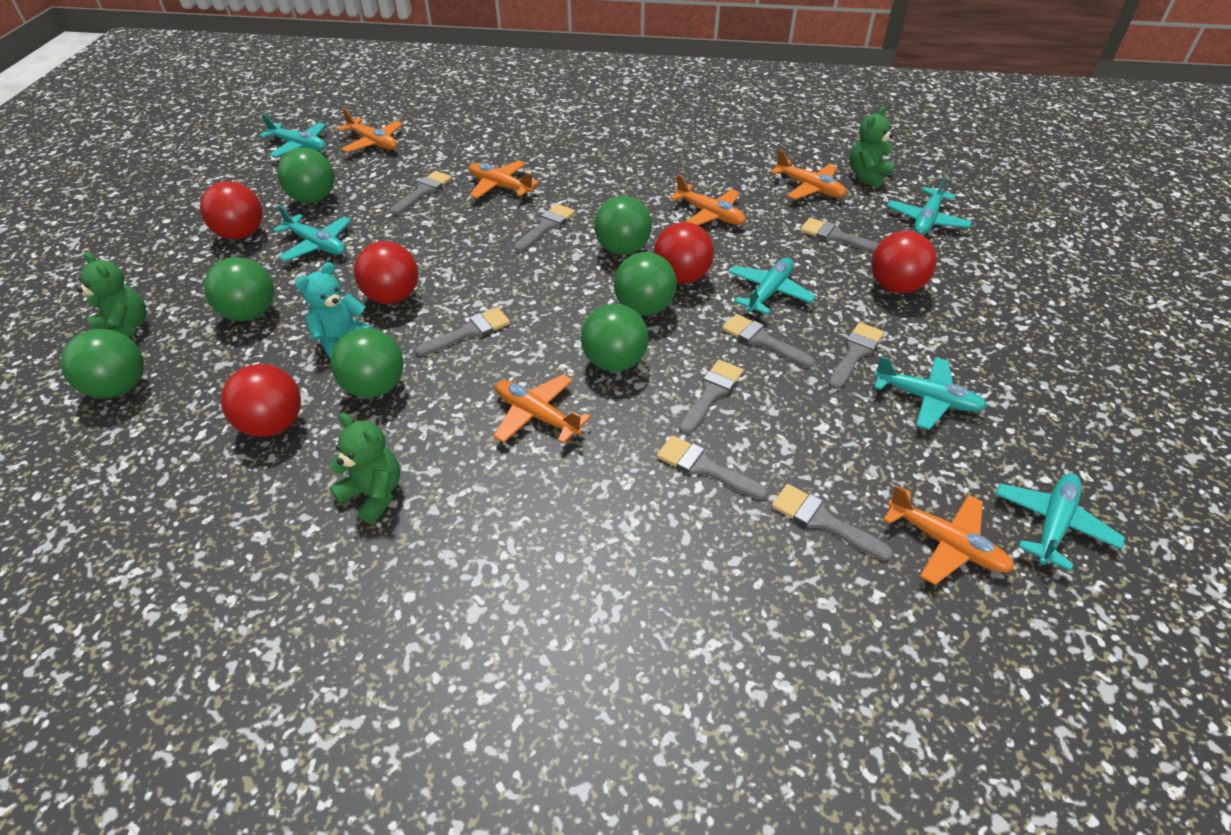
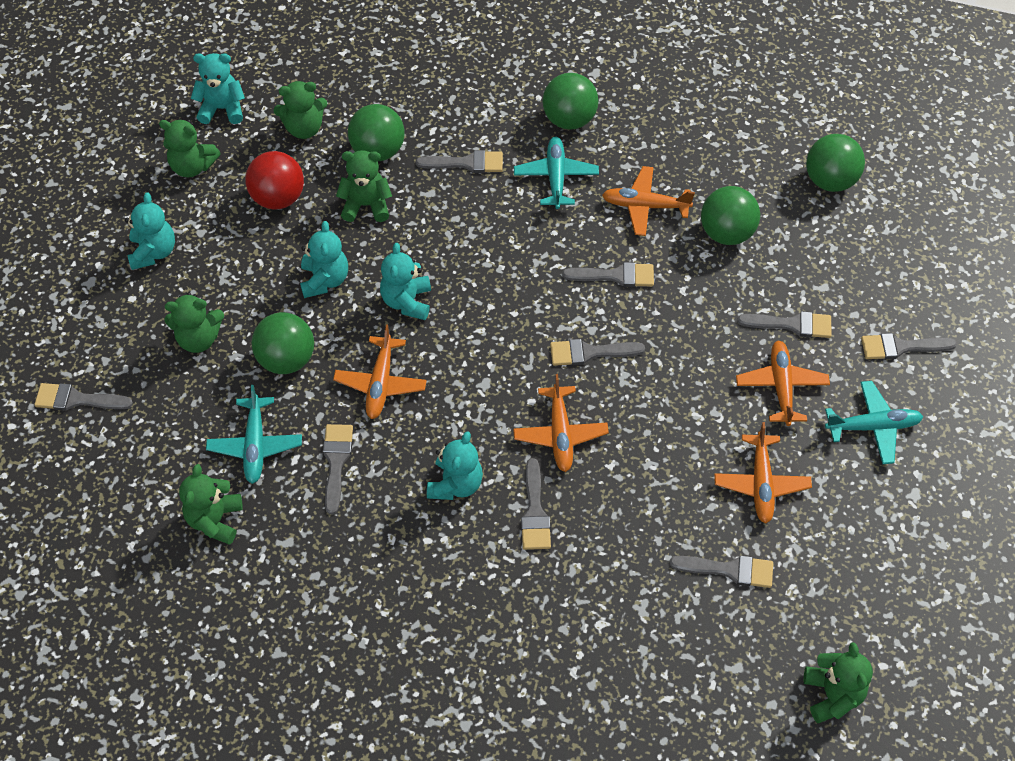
green ball: 7 -> 5
green teddy bear: 3 -> 6
orange plane: 6 -> 5
red ball: 5 -> 1
turquoise plane: 6 -> 3
turquoise teddy bear: 1 -> 5

